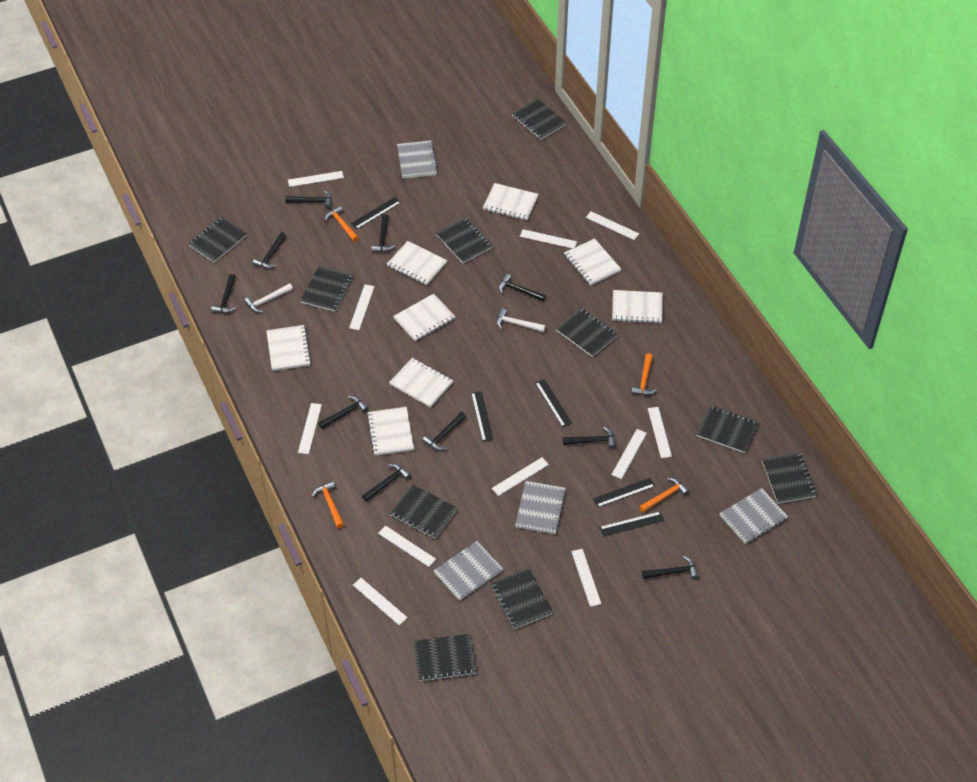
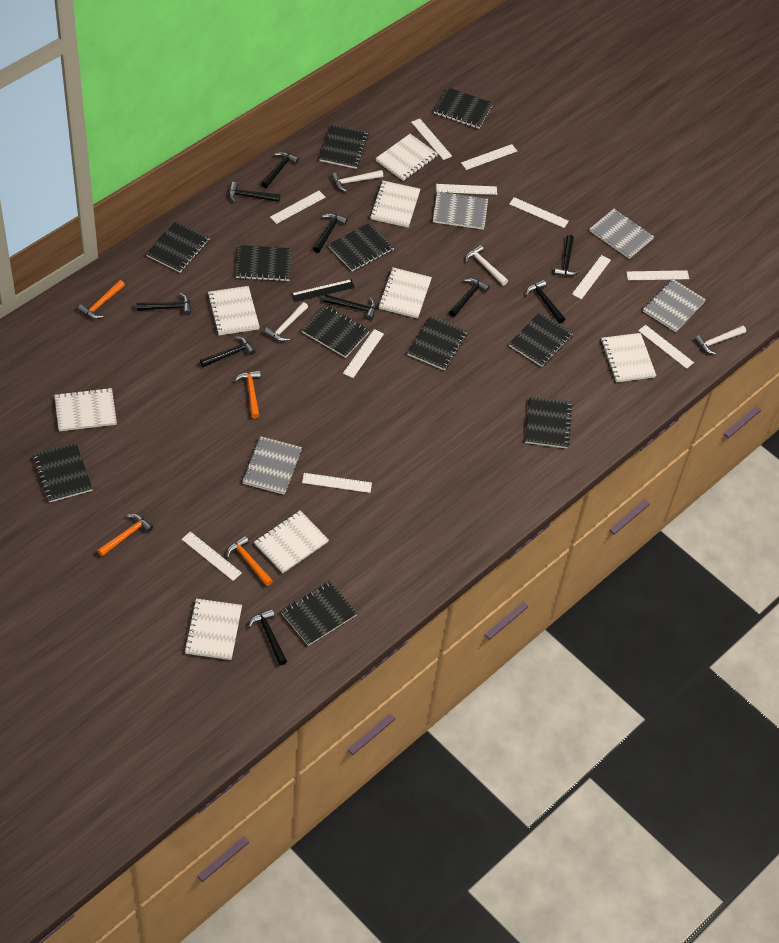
black notebook: 10 -> 11
black ruler: 5 -> 1
white hammer: 2 -> 4

